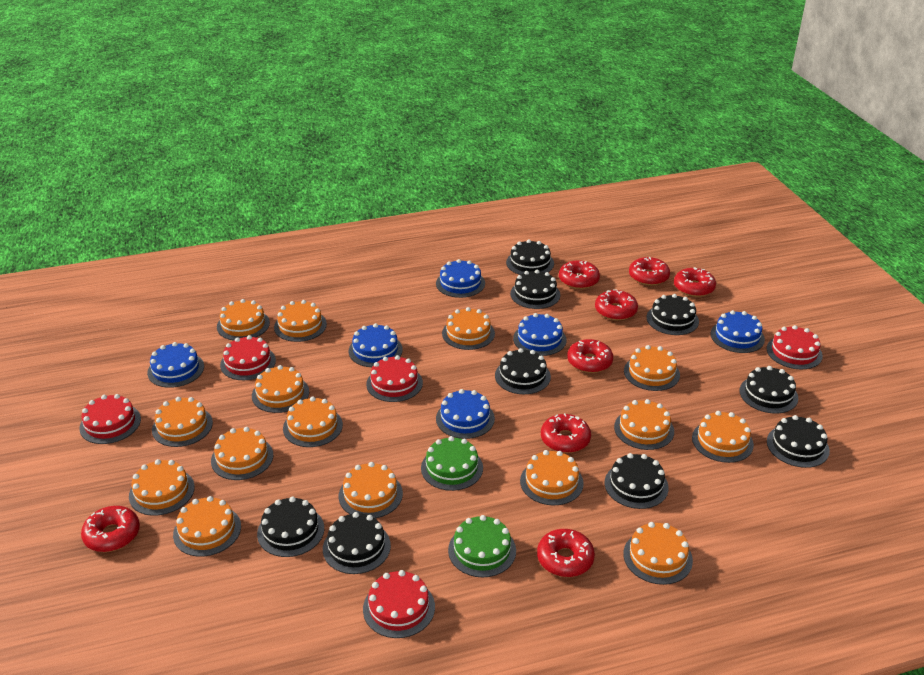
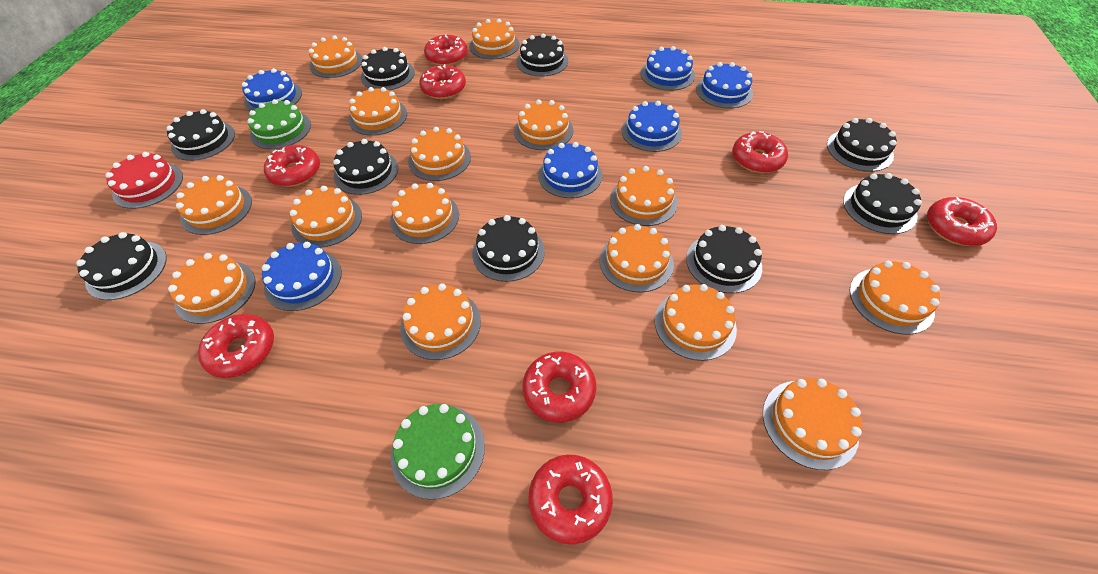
red cake: 5 -> 1

